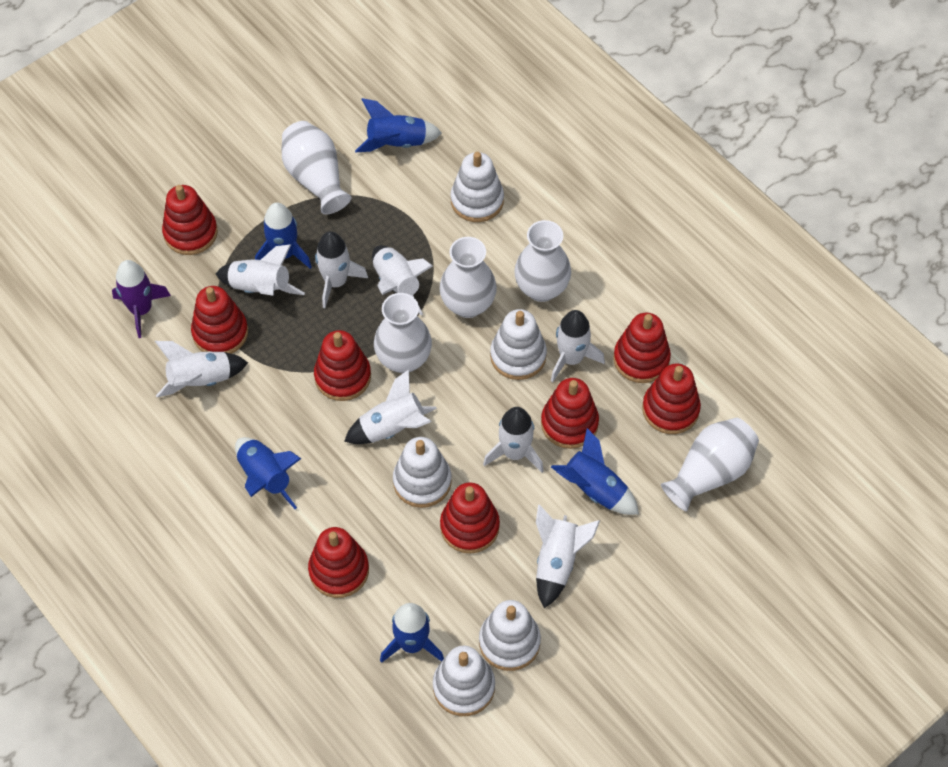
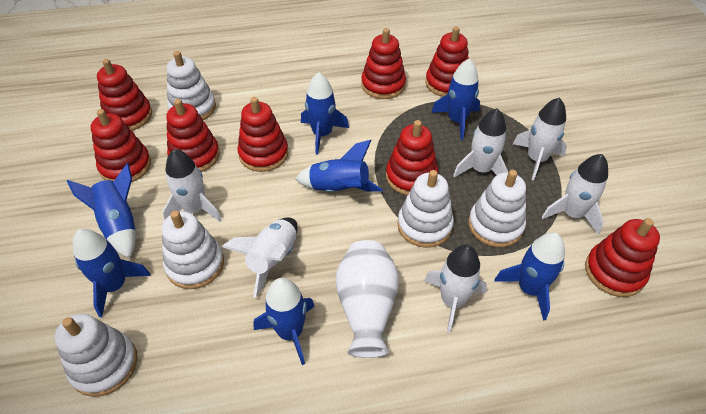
blue rocket: 5 -> 7
purple rocket: 1 -> 0
white rocket: 8 -> 6
white vase: 5 -> 1

